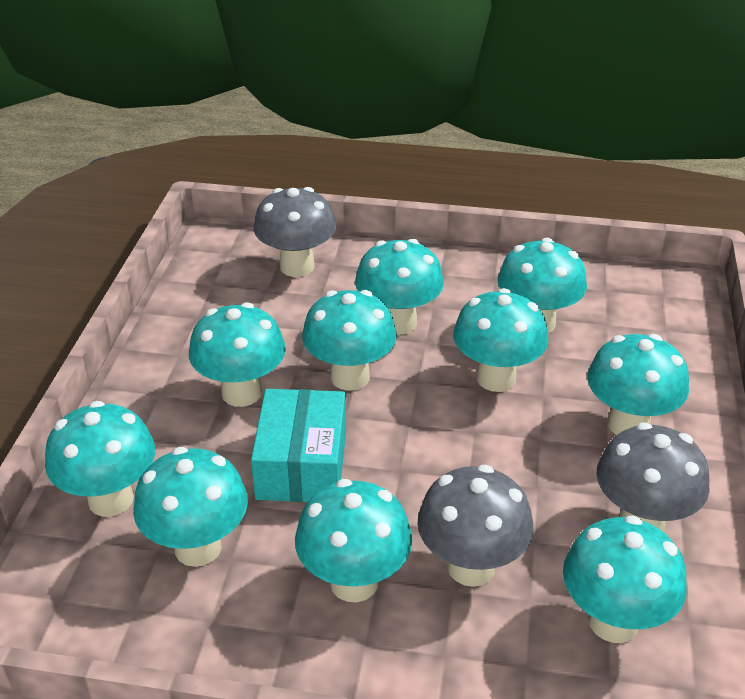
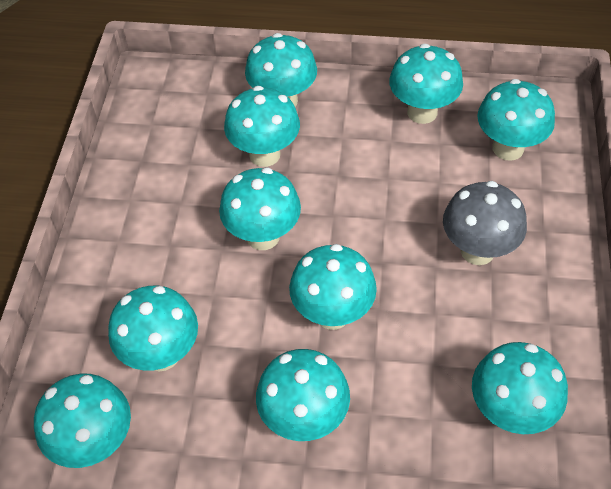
grey mushroom: 3 -> 1
turquoise box: 1 -> 0

